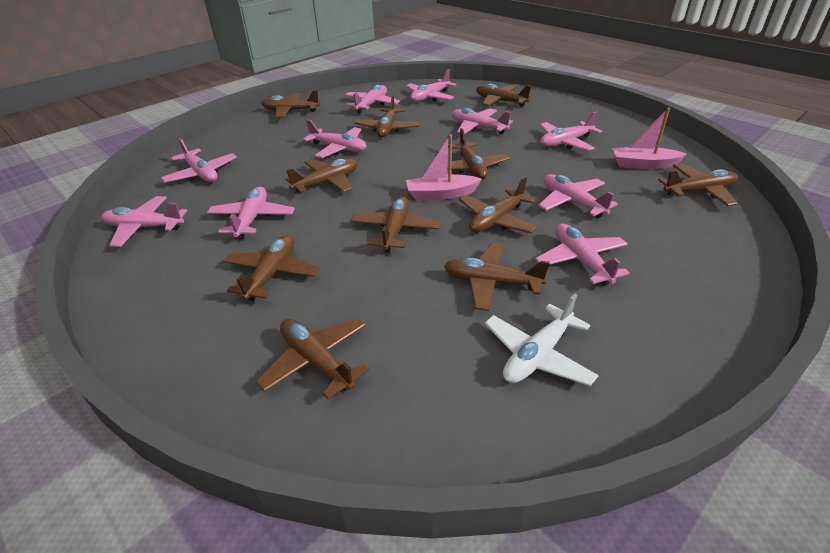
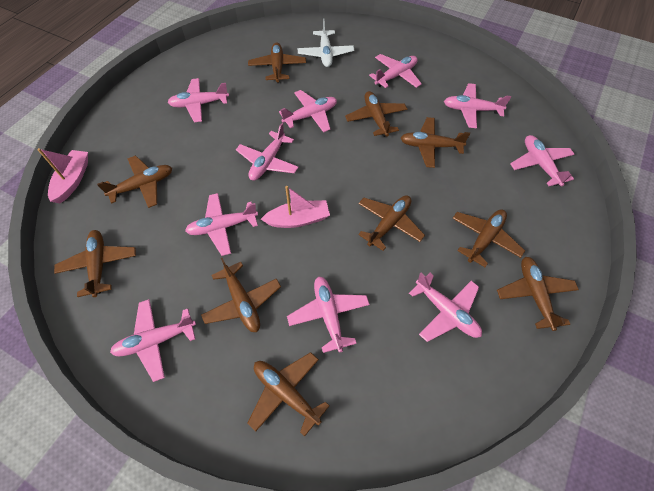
brown plane: 11 -> 10

